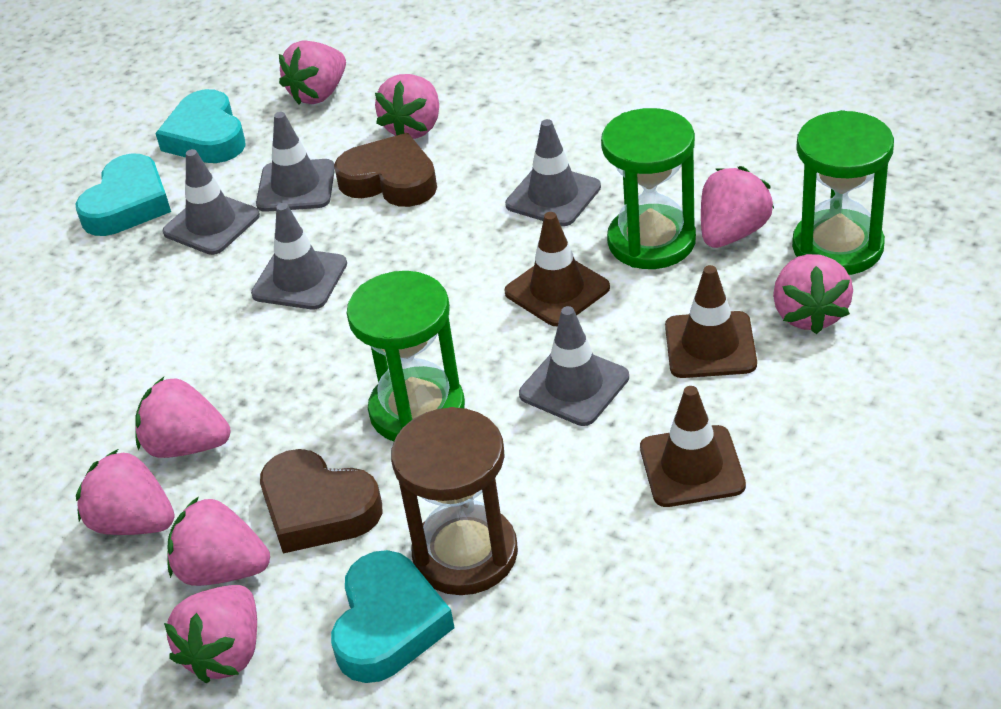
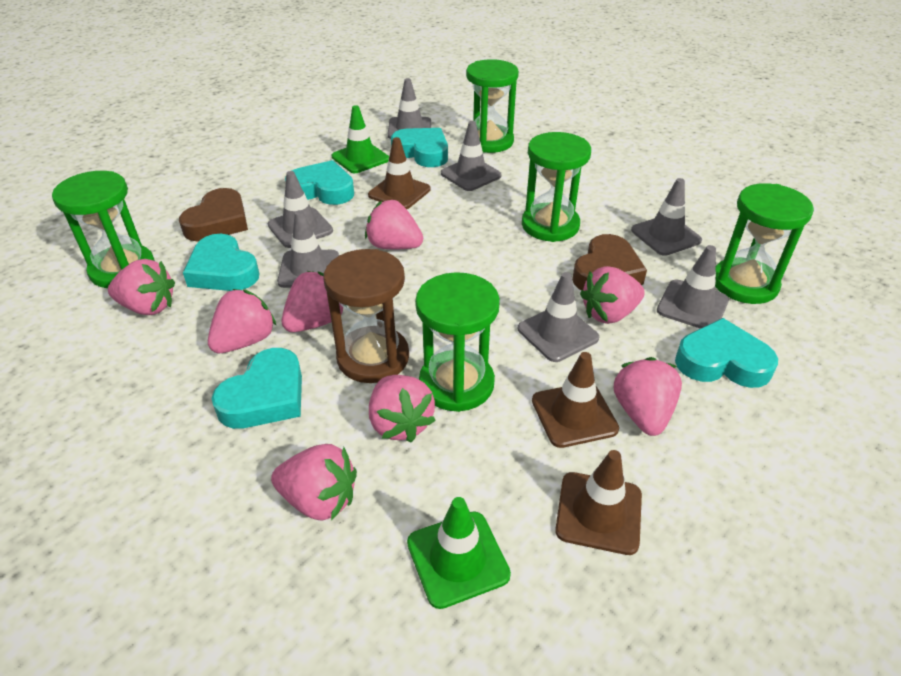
green hourglass: 3 -> 5
green traffic cone: 0 -> 2
grey traffic cone: 5 -> 7
turquoise heart: 3 -> 5

